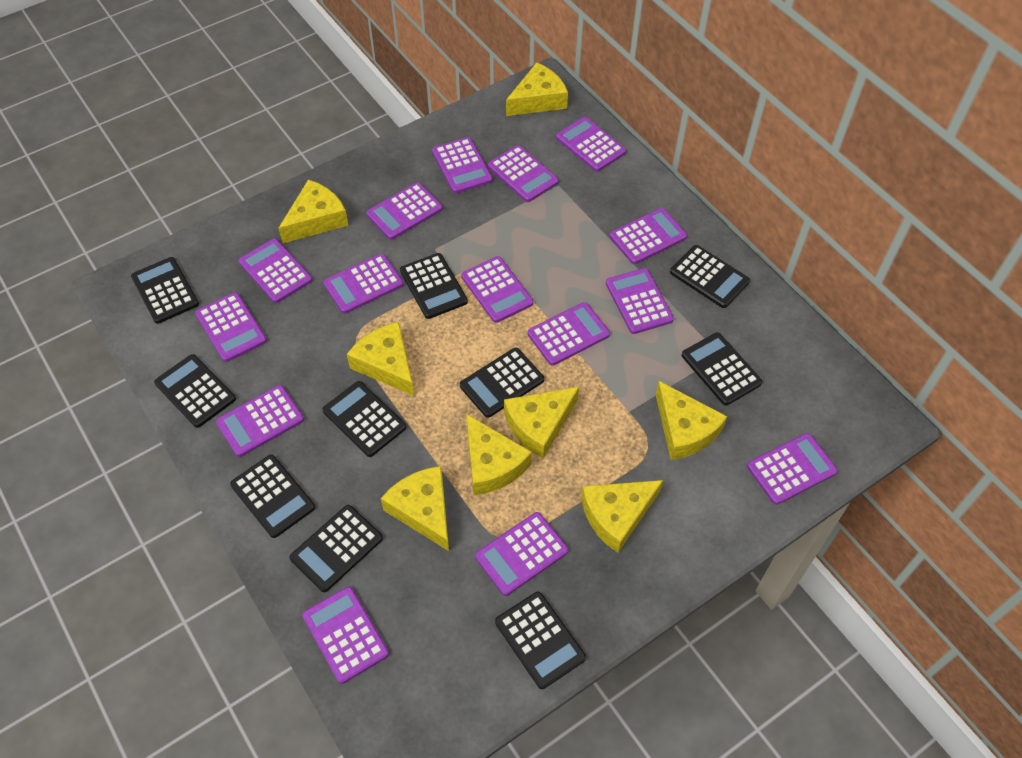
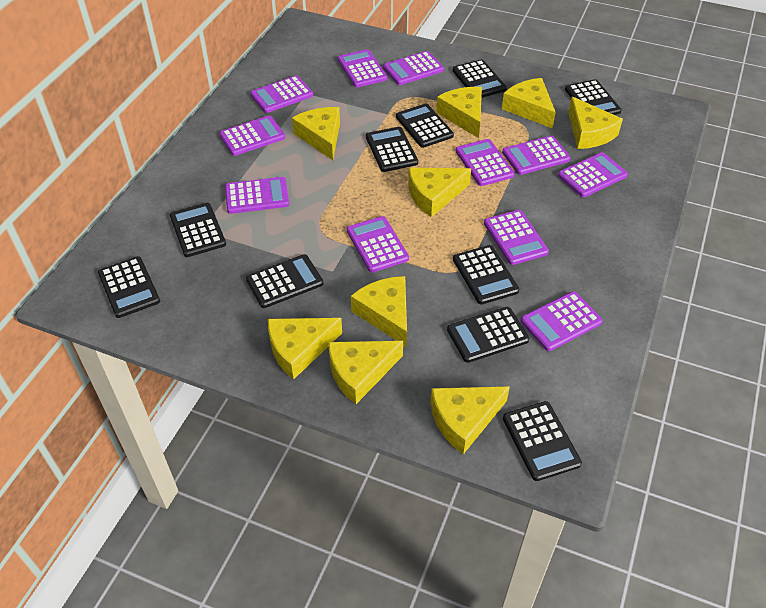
purple calculator: 15 -> 11
yellow cheese: 8 -> 9

